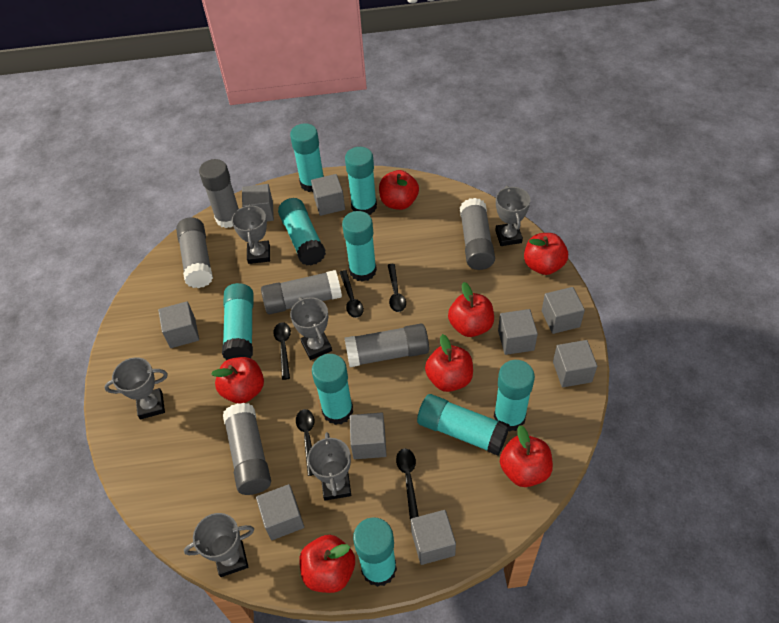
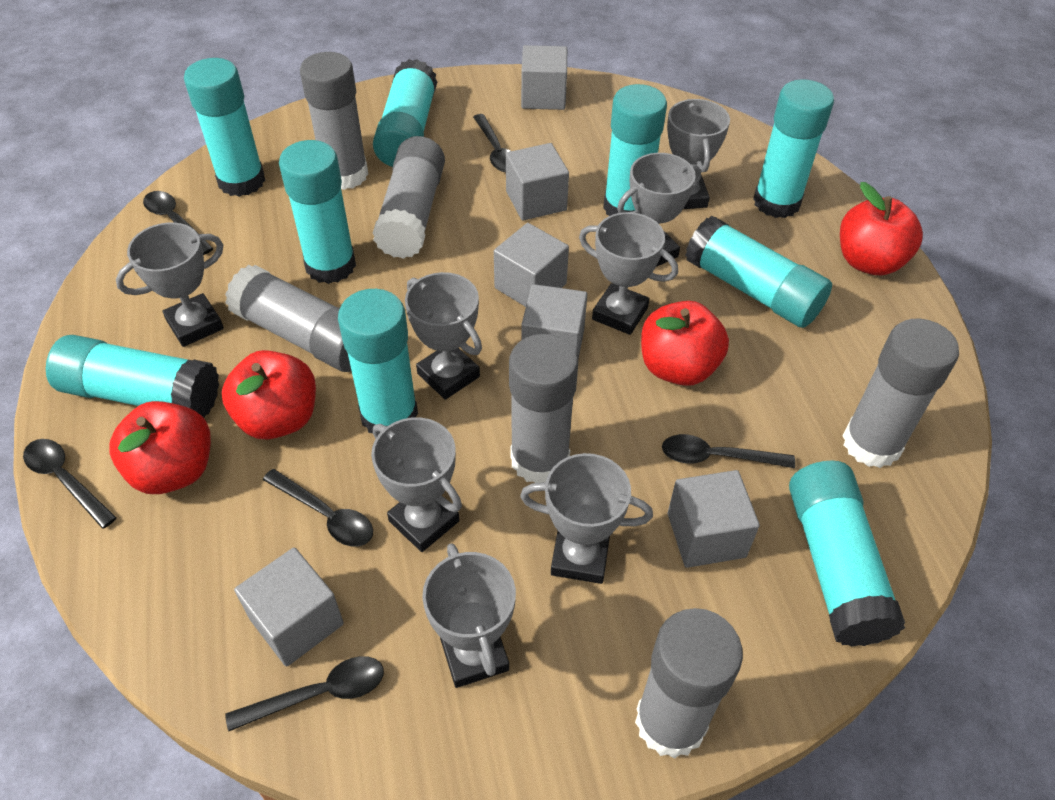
black spoon: 5 -> 6
grey cube: 9 -> 6
grey trophy: 6 -> 8
red apple: 7 -> 4

